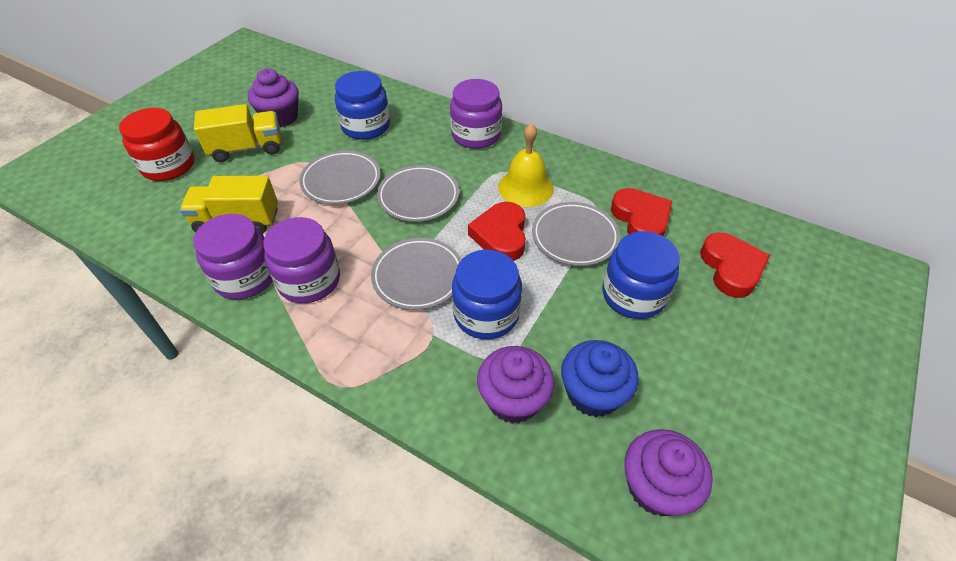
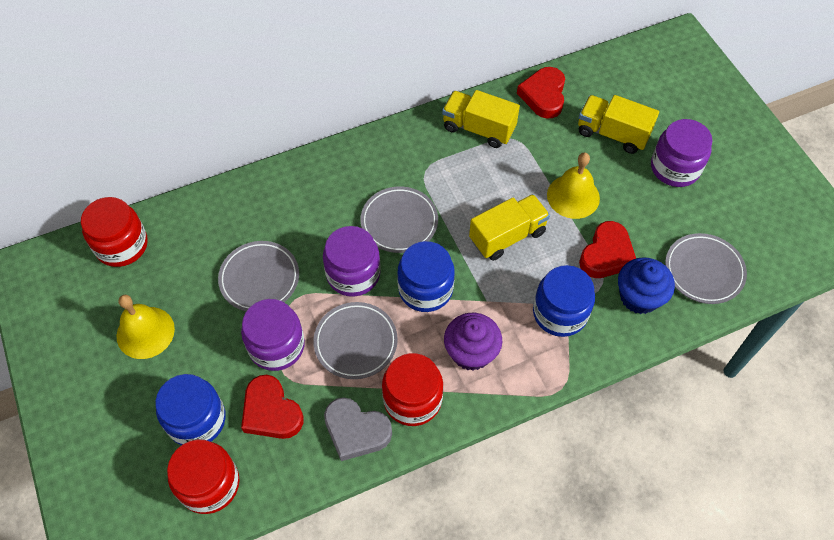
grey heart: 0 -> 1
purple cupcake: 3 -> 1
red jar: 1 -> 3
yellow bell: 1 -> 2
yellow truck: 2 -> 3

